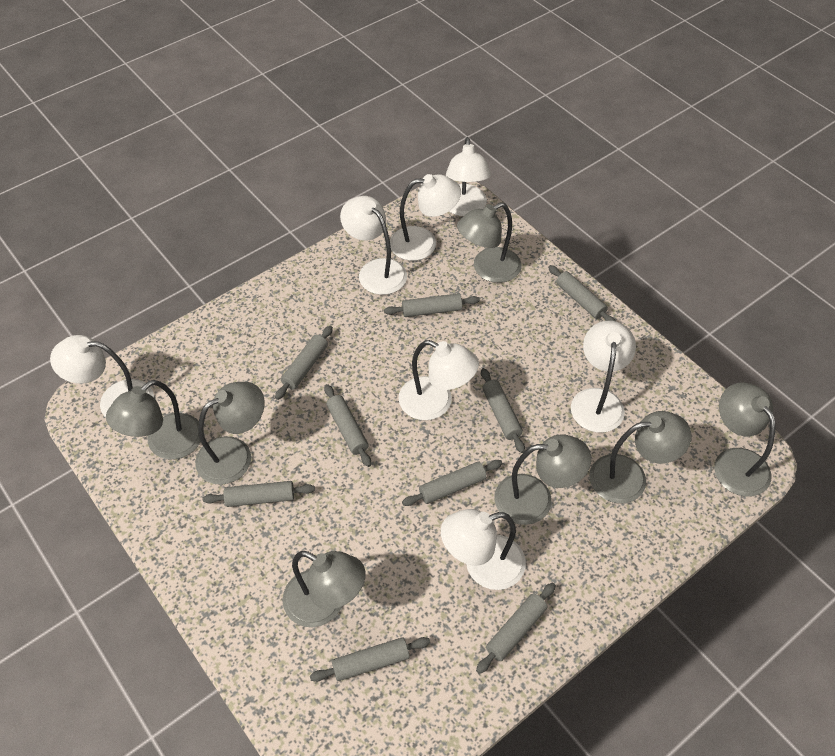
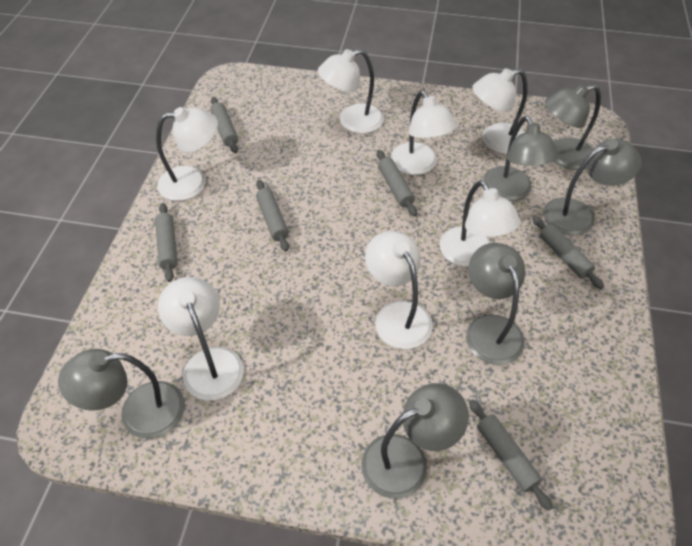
grey lamp: 7 -> 6
grey rolling pin: 9 -> 6

